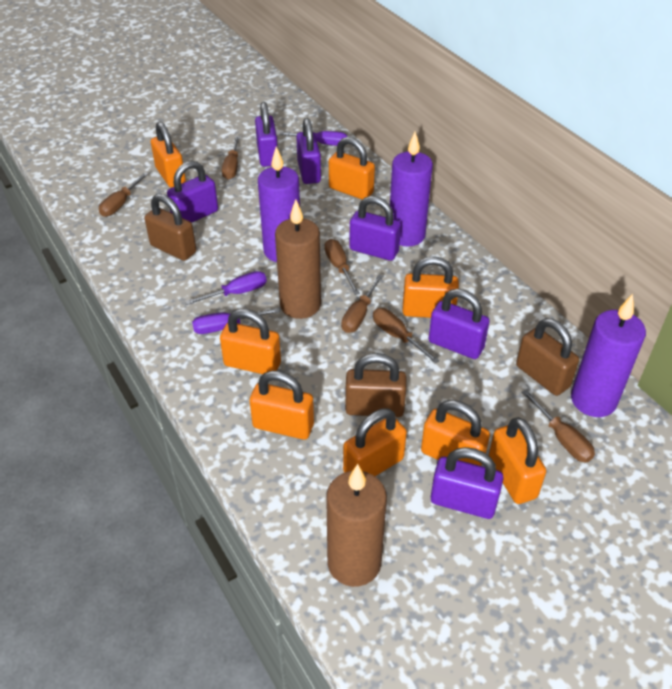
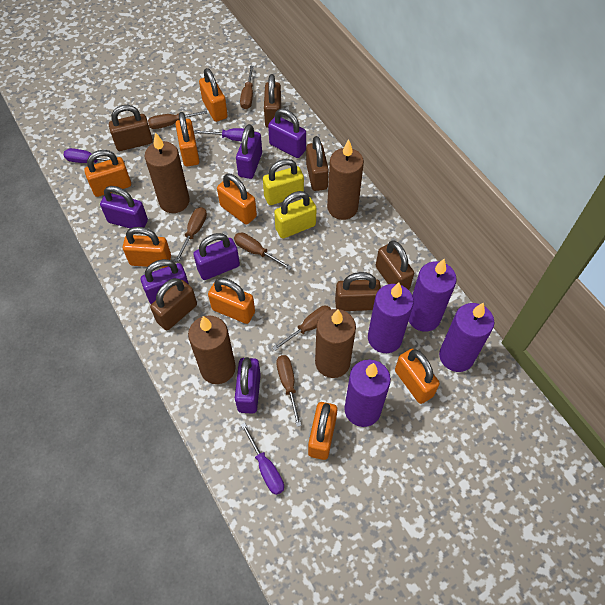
brown candle: 2 -> 4
brown padlock: 3 -> 6
purple candle: 3 -> 4
yellow padlock: 0 -> 2

